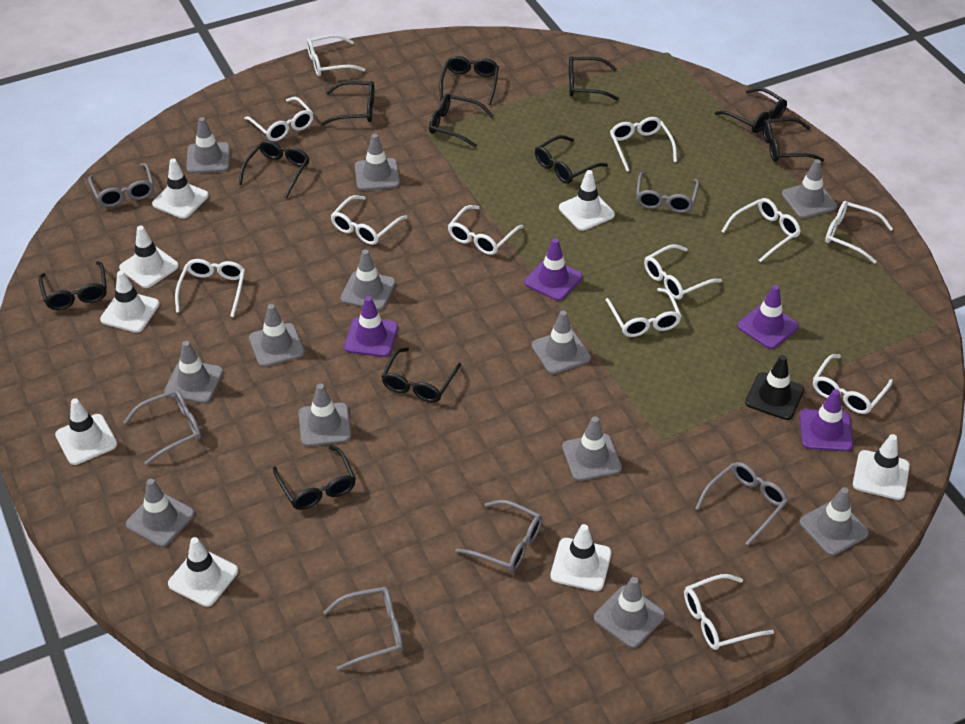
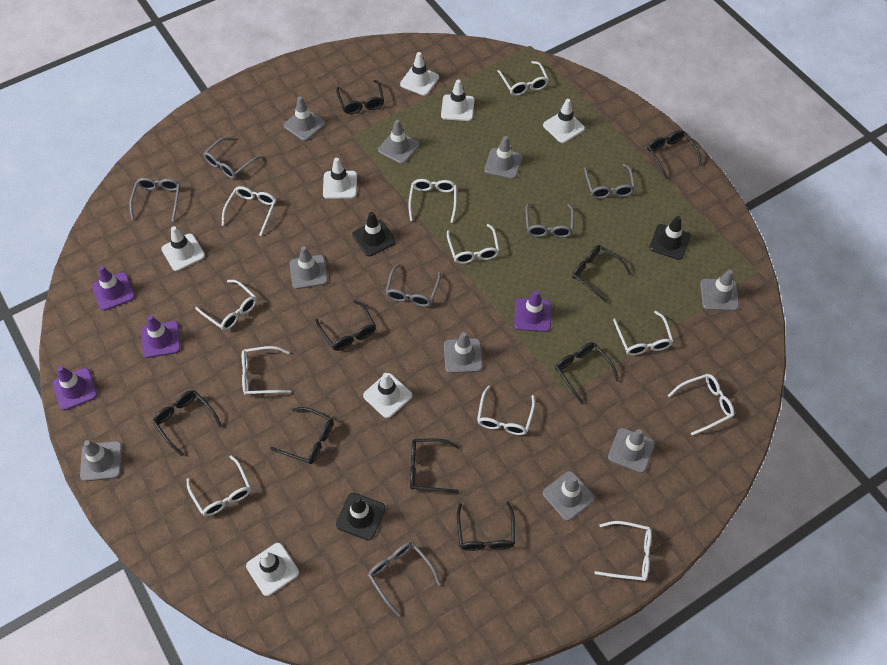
black glasses: 11 -> 9
black traffic cone: 1 -> 3
grey traffic cone: 12 -> 9
white glasses: 12 -> 11
white traffic cone: 8 -> 7

